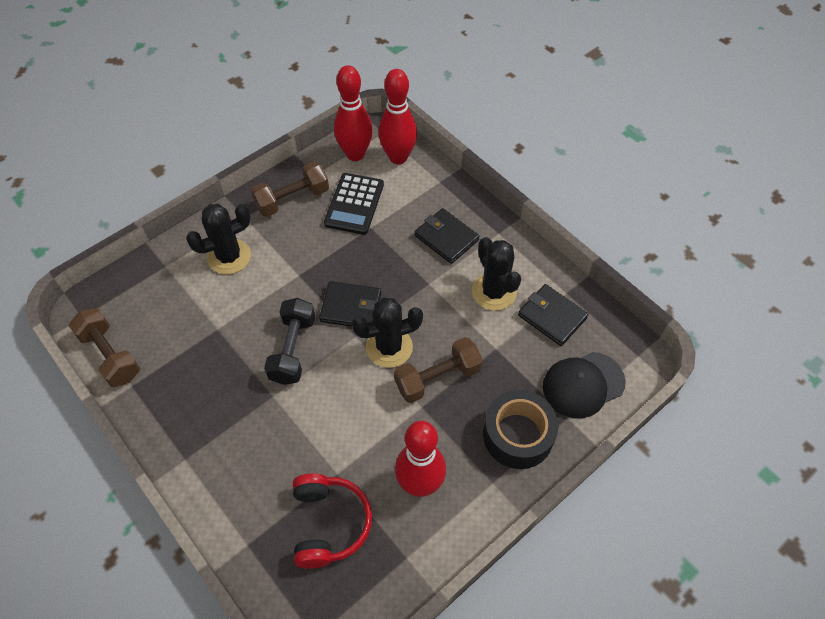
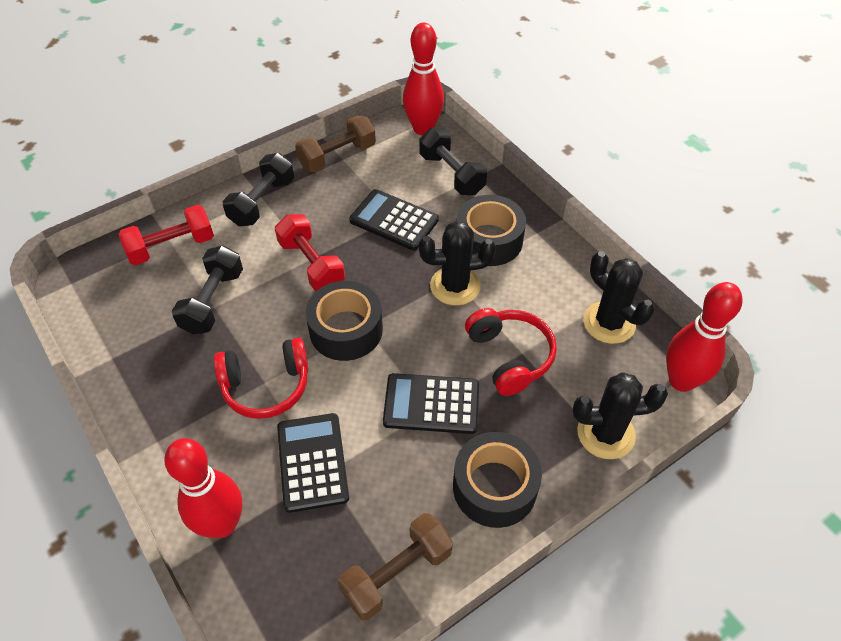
black calculator: 1 -> 3
black cap: 1 -> 0
black dumbbell: 1 -> 3
black tape: 1 -> 3
black wallet: 3 -> 0
brown dumbbell: 3 -> 2
red dumbbell: 0 -> 2
red headphones: 1 -> 2

